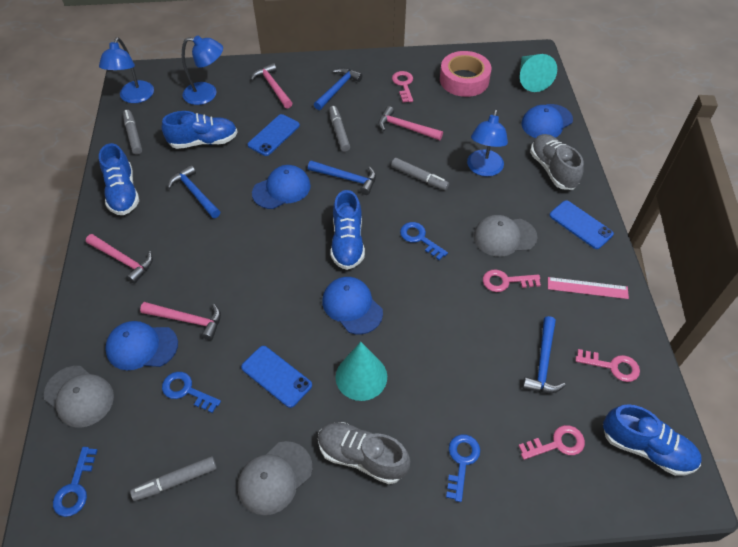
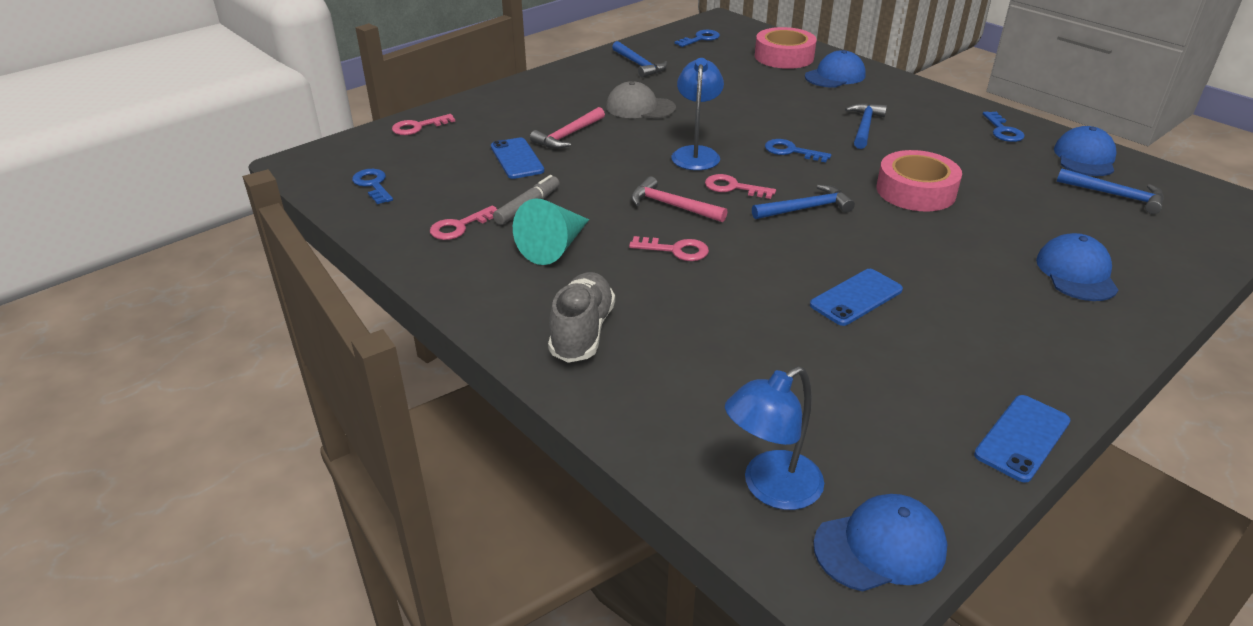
blue lamp: 3 -> 2
blue shoe: 4 -> 0
grey cap: 3 -> 1
grey marker: 4 -> 1
grey shoe: 2 -> 1
pink hammer: 4 -> 2
pink ruler: 1 -> 0
pink tape: 1 -> 2
turquoise cone: 2 -> 1

